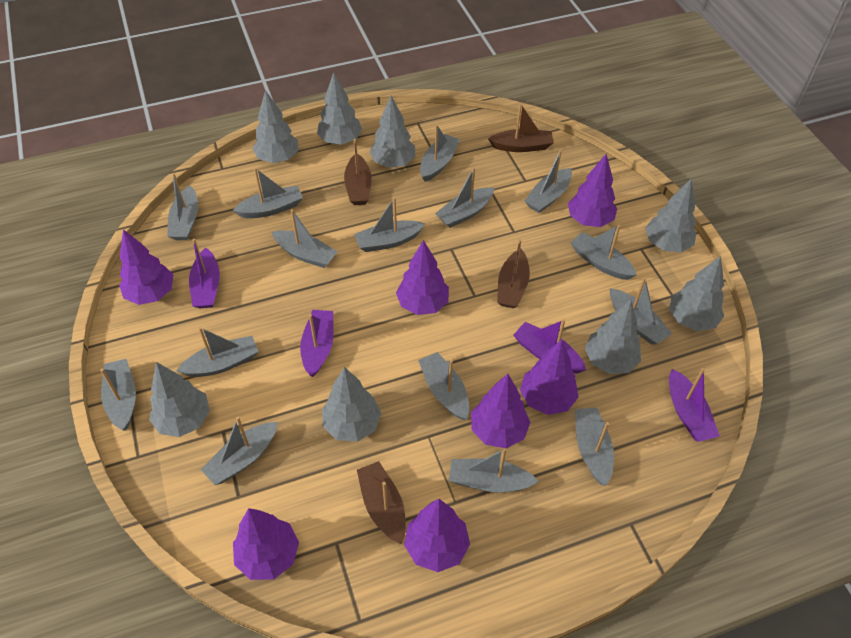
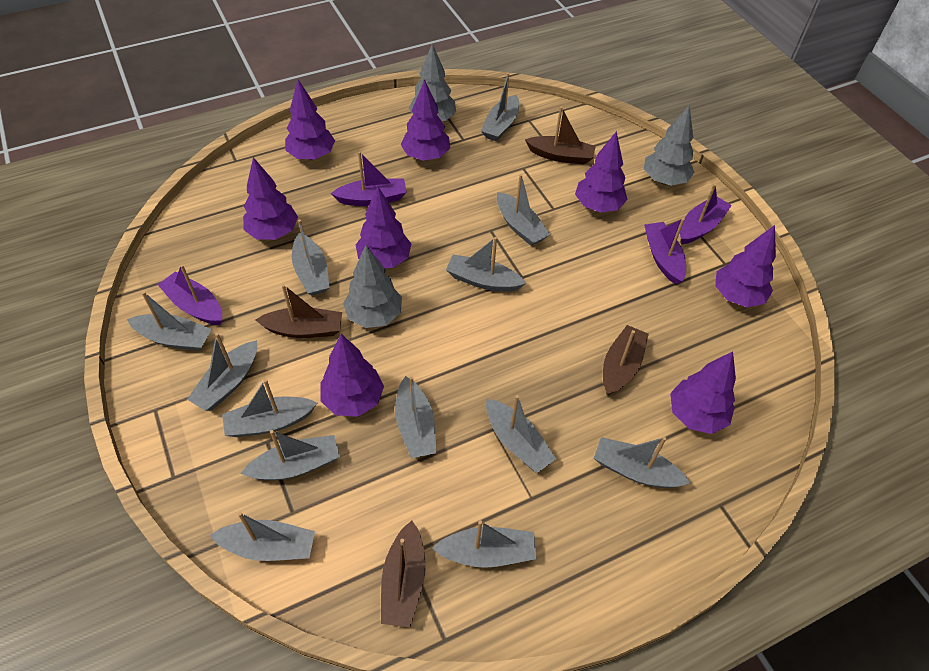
grey boat: 15 -> 13
grey tree: 8 -> 3
purple tree: 7 -> 8

